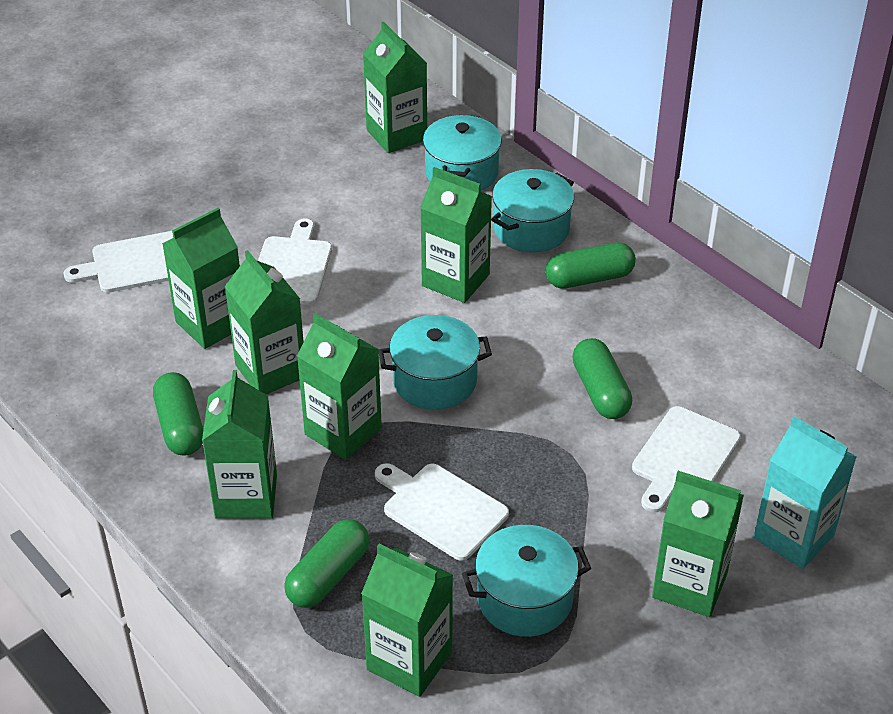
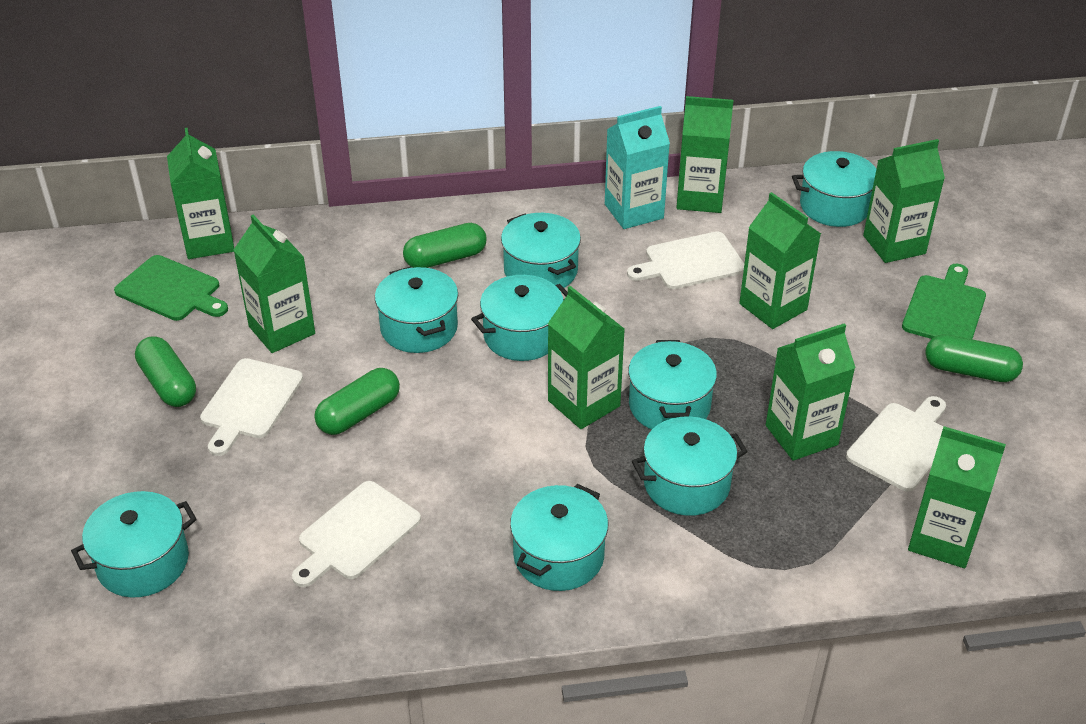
green cutting board: 0 -> 2
turquoise pot: 4 -> 8

